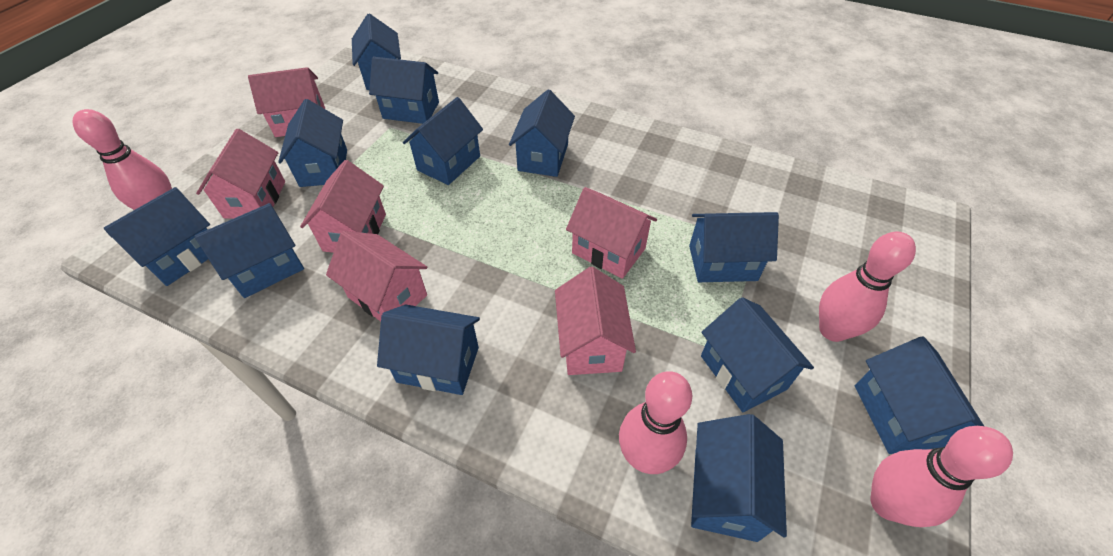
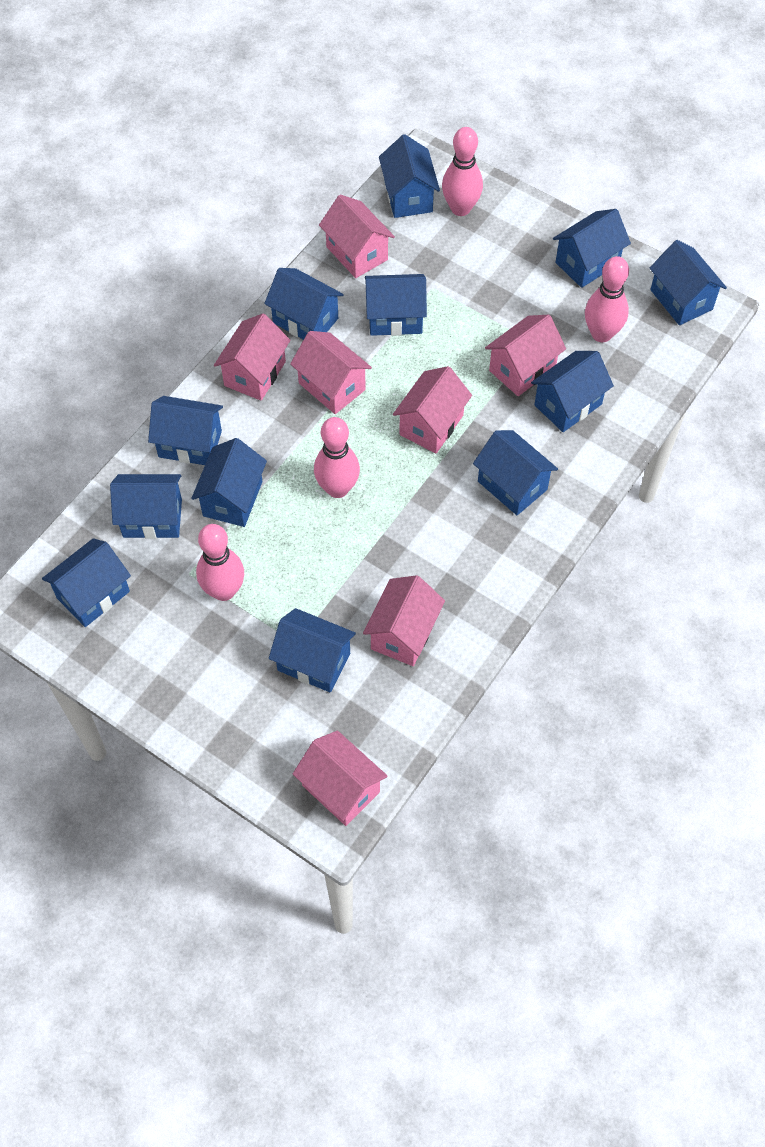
pink house: 6 -> 7

